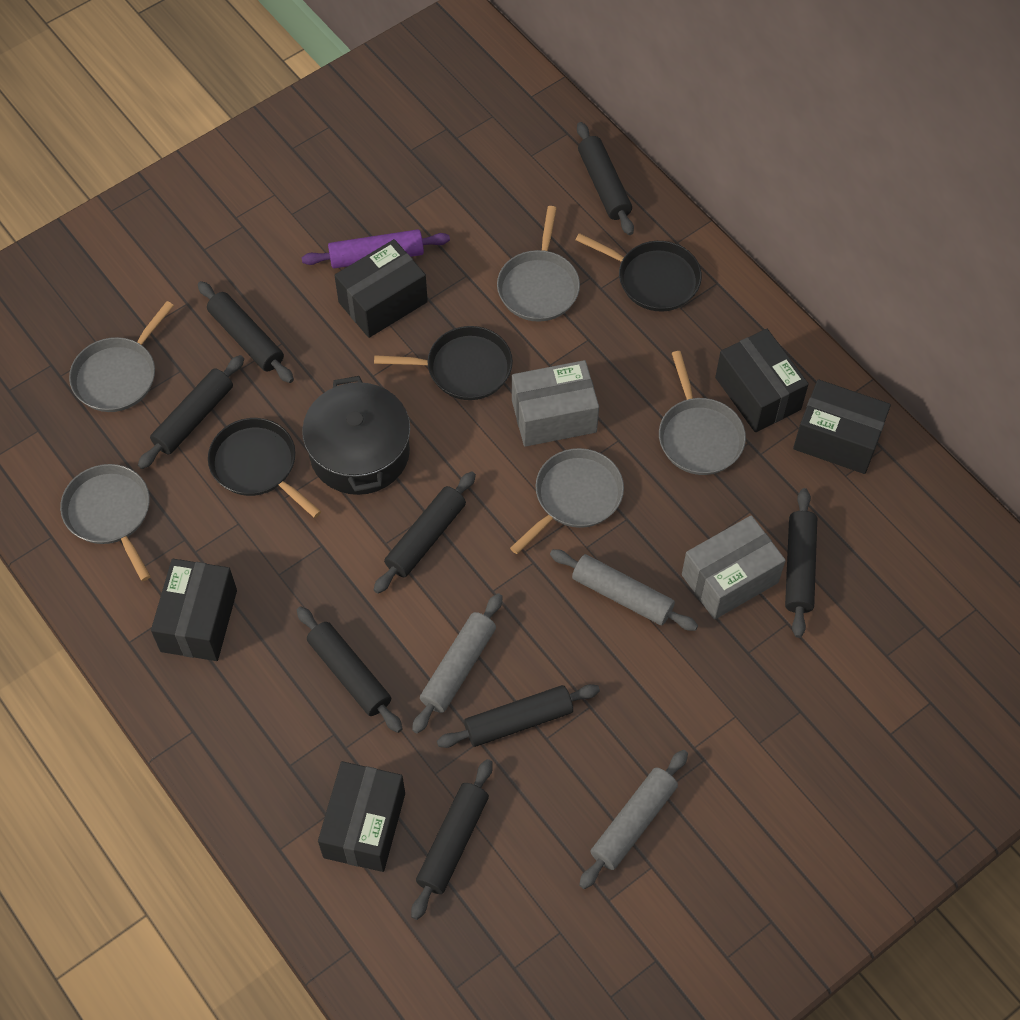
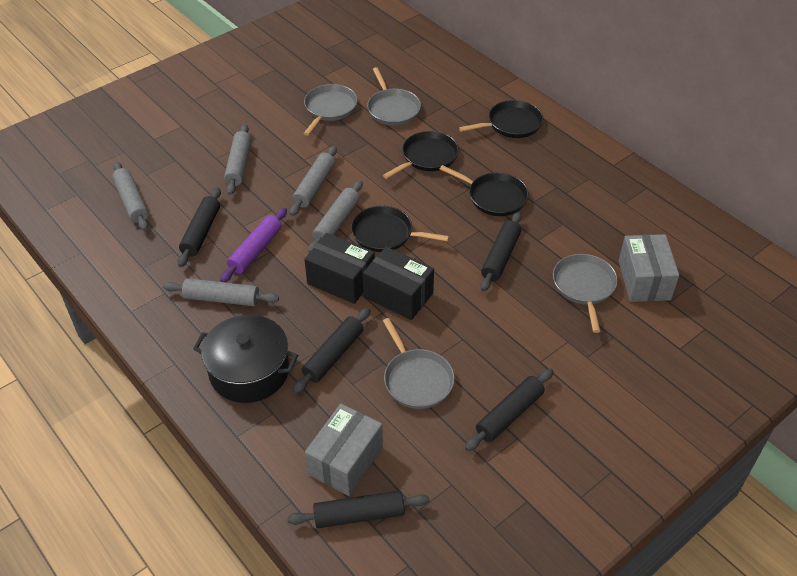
black box: 5 -> 2
black pan: 3 -> 4
black rolling pin: 8 -> 5
grey pan: 5 -> 4
grey rolling pin: 3 -> 5

